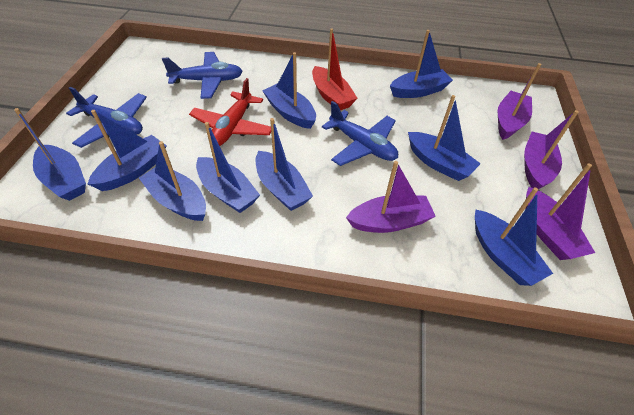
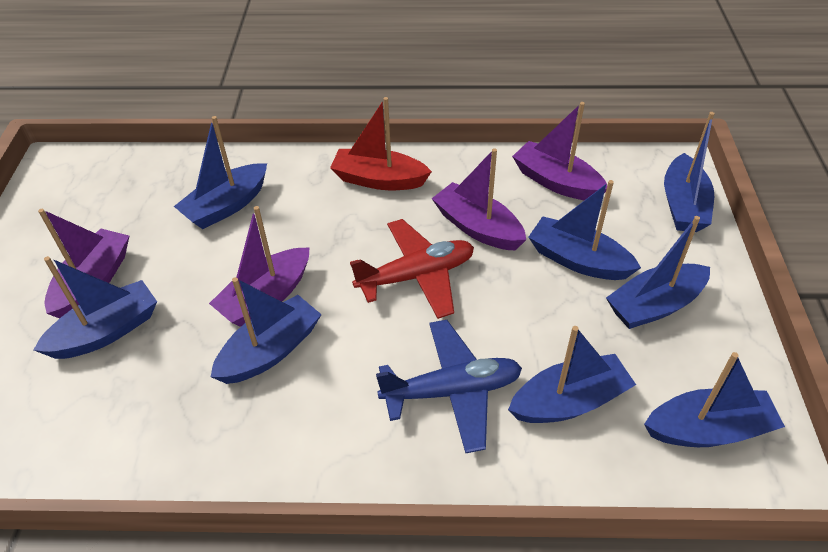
blue boat: 9 -> 8
blue plane: 3 -> 1

